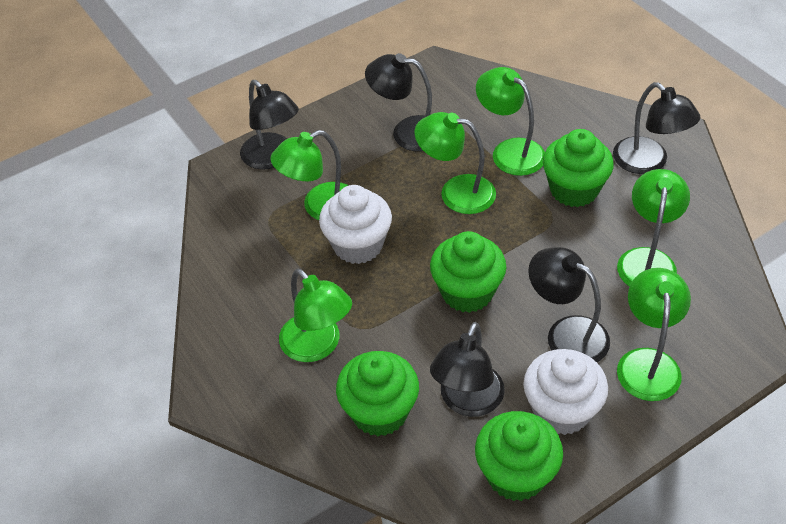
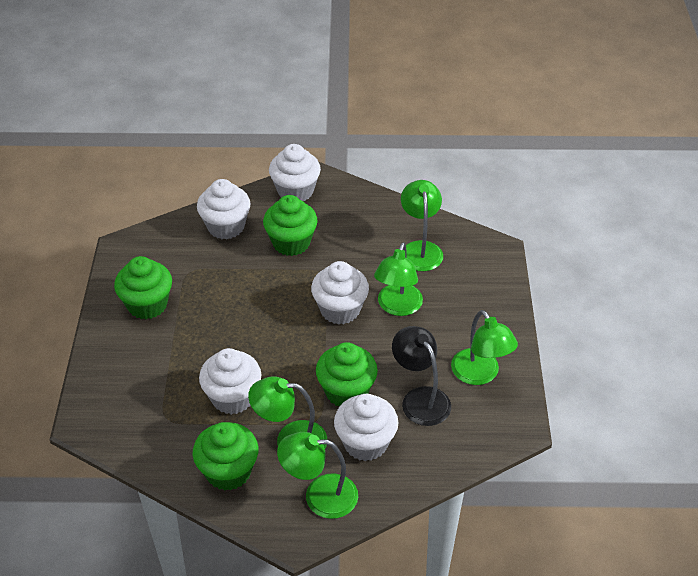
black lamp: 5 -> 1
green lamp: 6 -> 5
white cupcake: 2 -> 5

